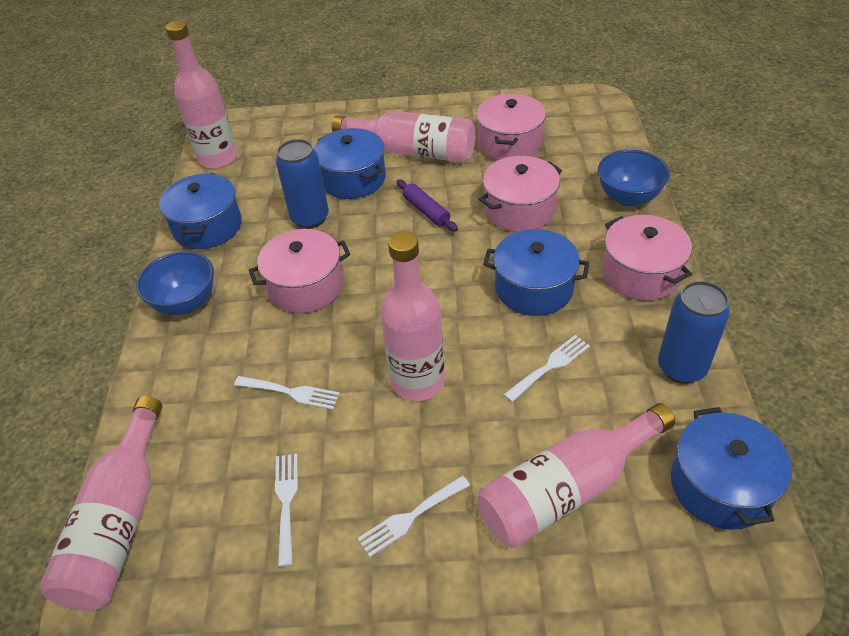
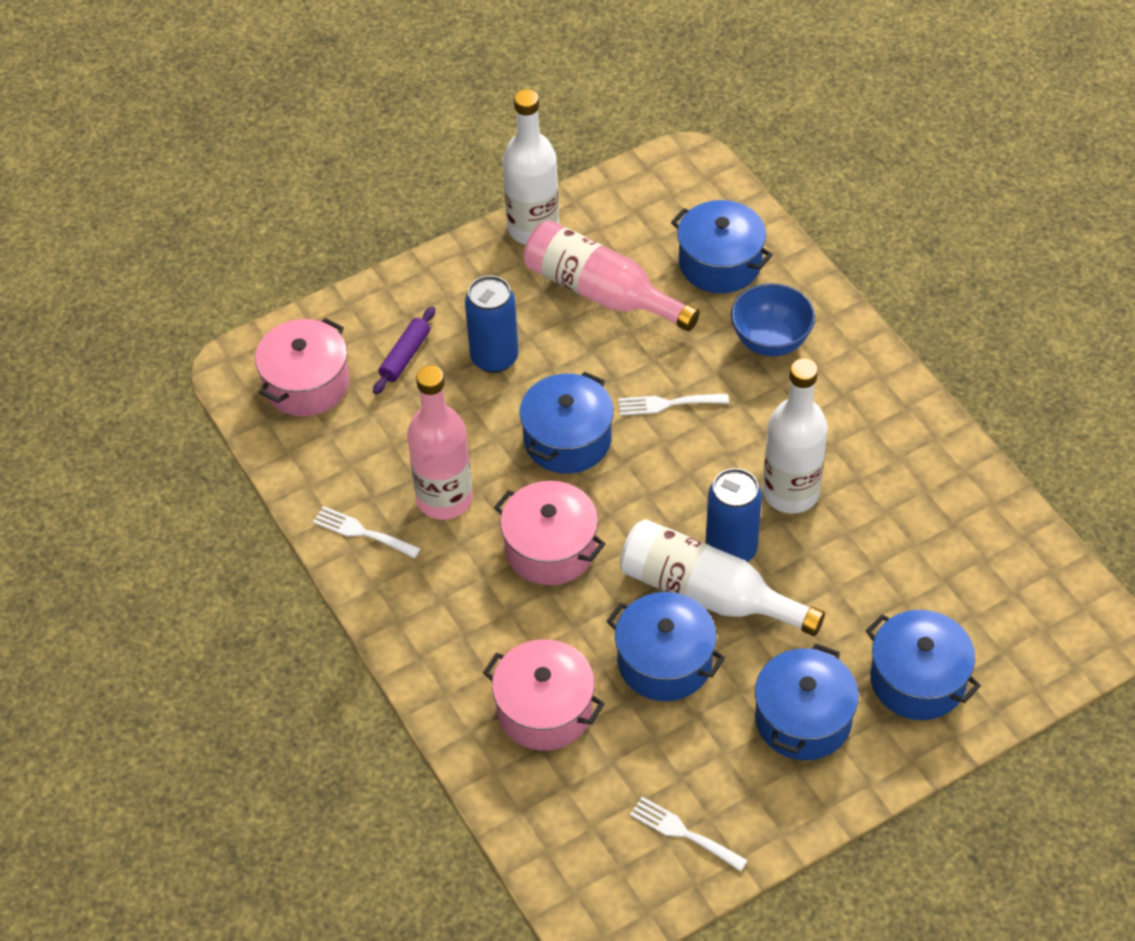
blue bowl: 2 -> 1
blue pot: 4 -> 5
pink bottle: 5 -> 2
pink pot: 4 -> 3
white bottle: 0 -> 3
white fork: 4 -> 3

